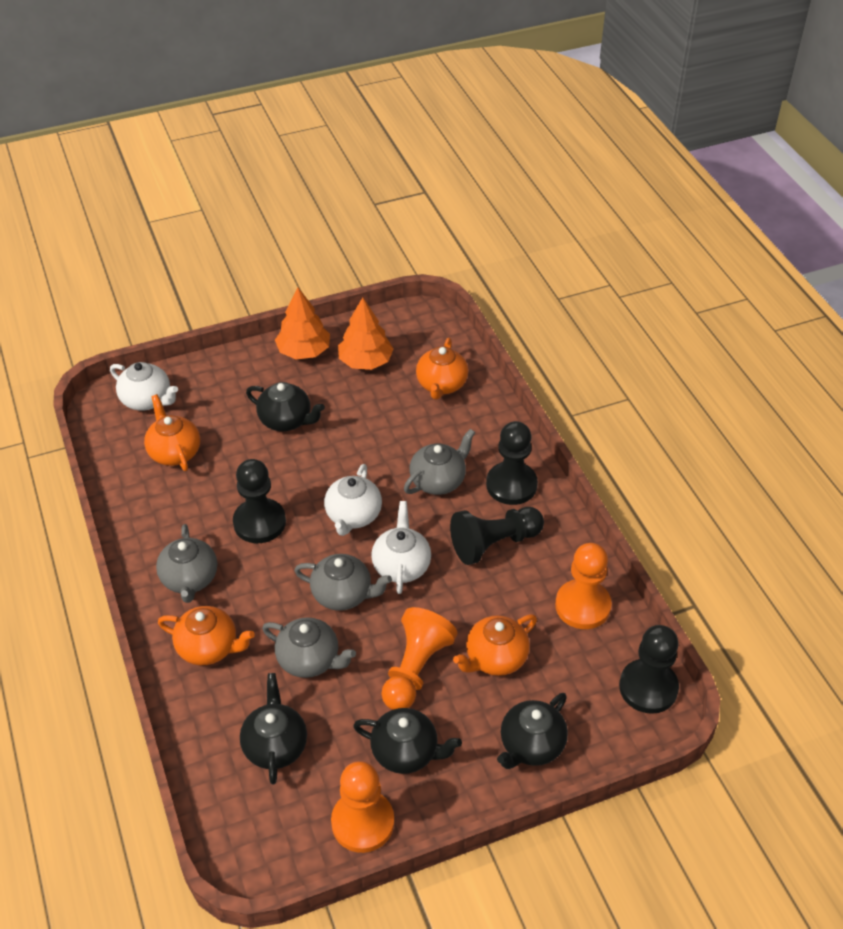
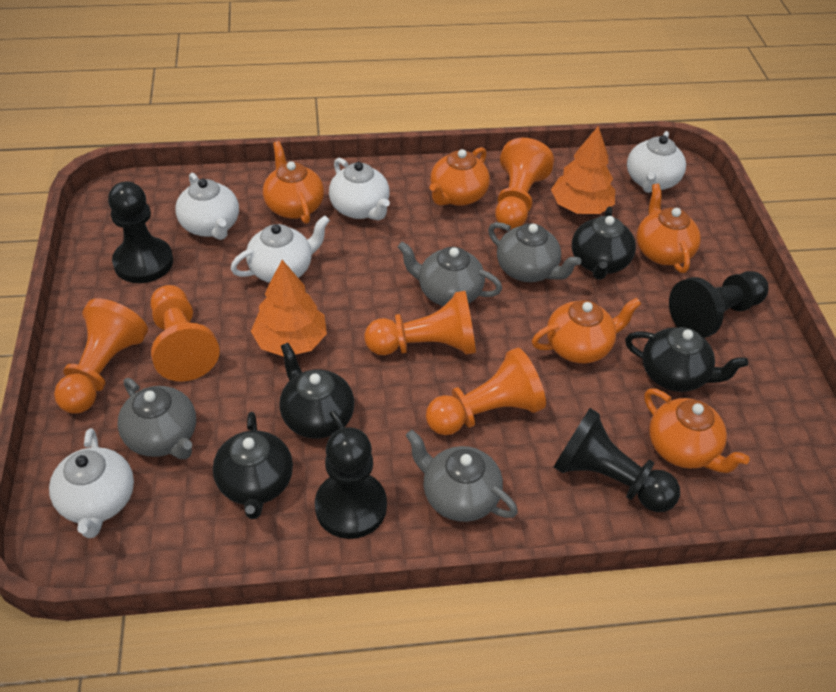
orange pawn: 3 -> 5
orange teapot: 4 -> 5
white teapot: 3 -> 5

